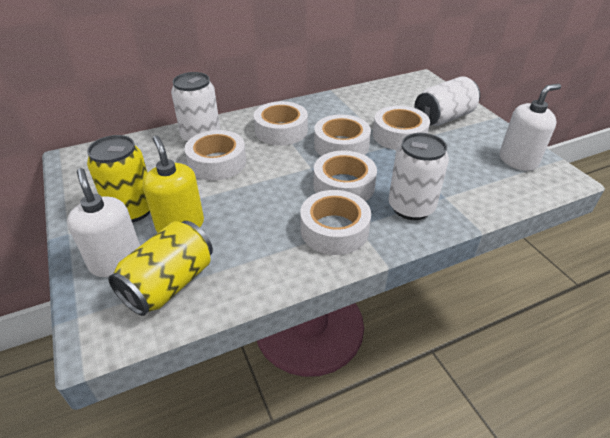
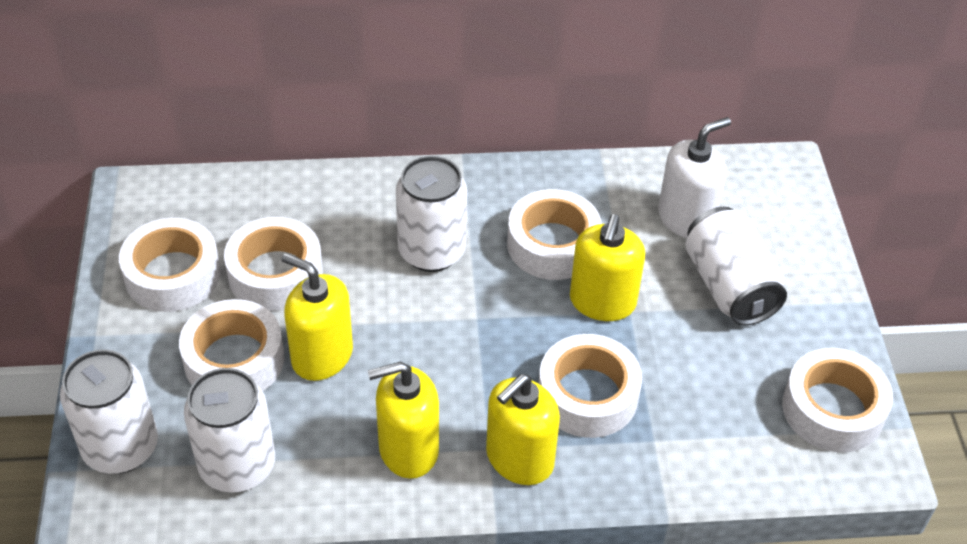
white can: 3 -> 4
white soap dispenser: 2 -> 1
yellow can: 2 -> 0
yellow soap dispenser: 1 -> 4

